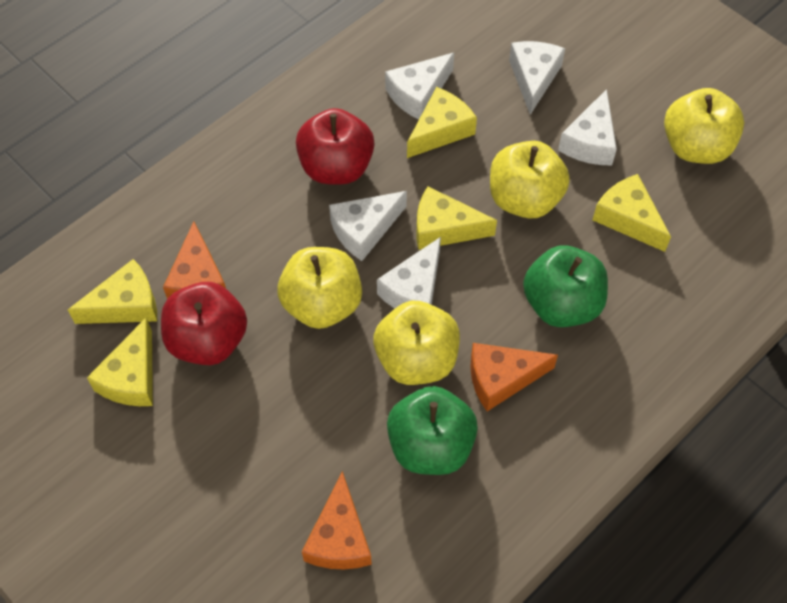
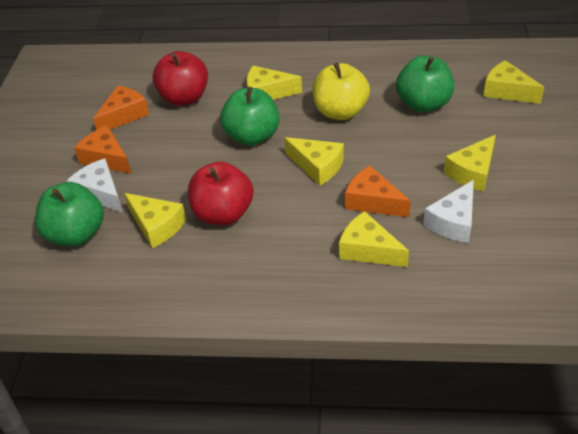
green apple: 2 -> 3
white cheese: 5 -> 2
yellow apple: 4 -> 1
yellow cheese: 5 -> 6

